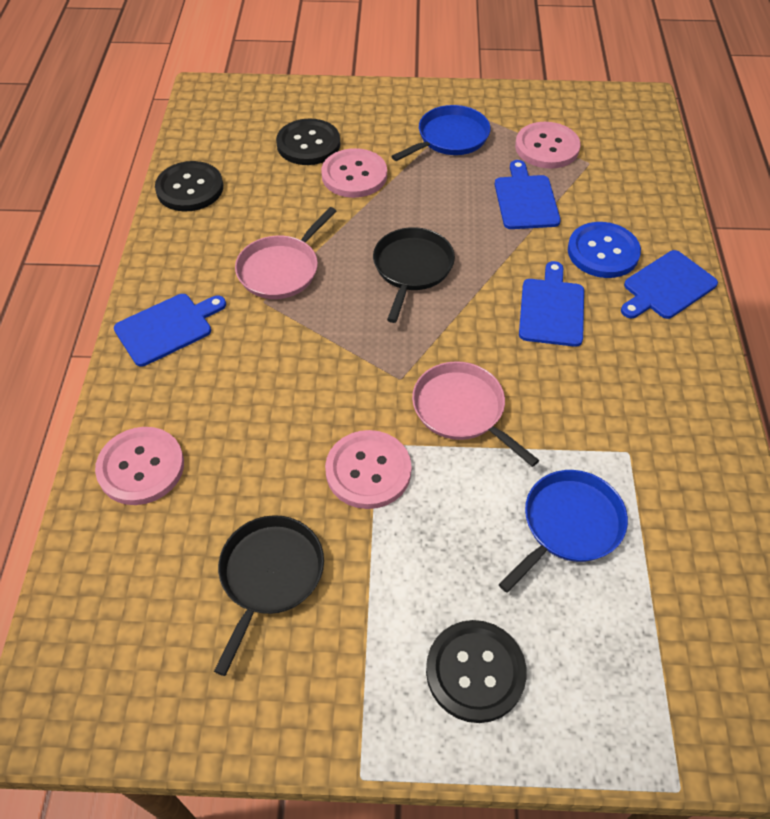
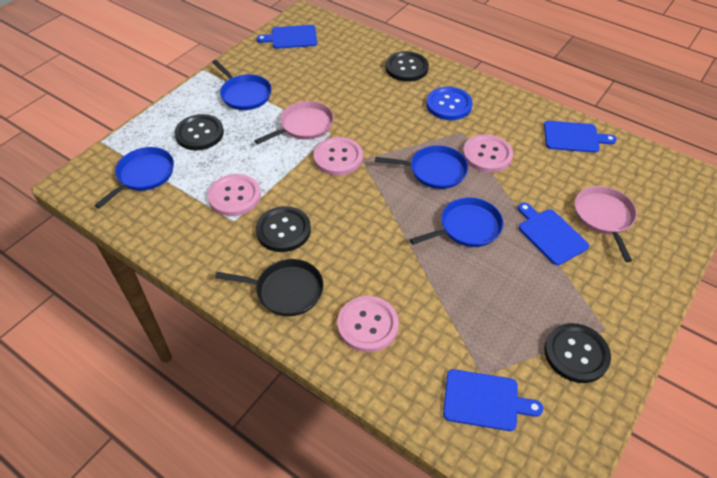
black button: 3 -> 4
black pan: 2 -> 1
blue pan: 2 -> 4

